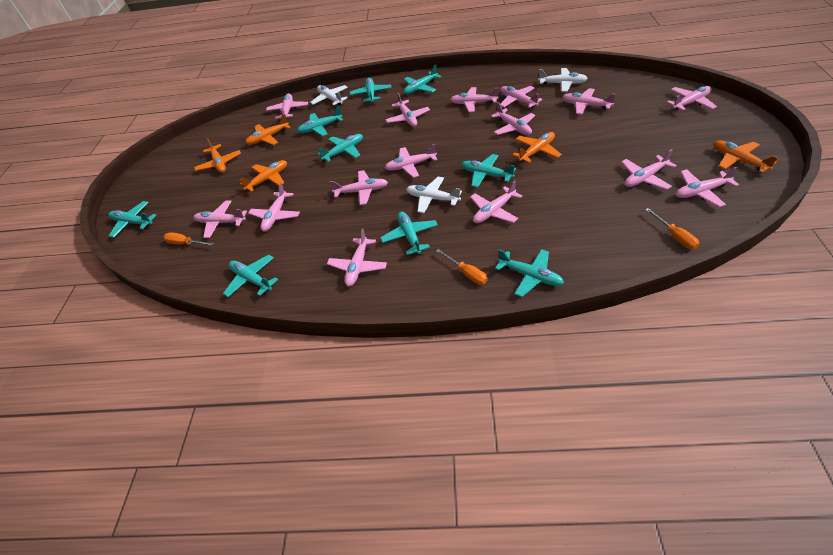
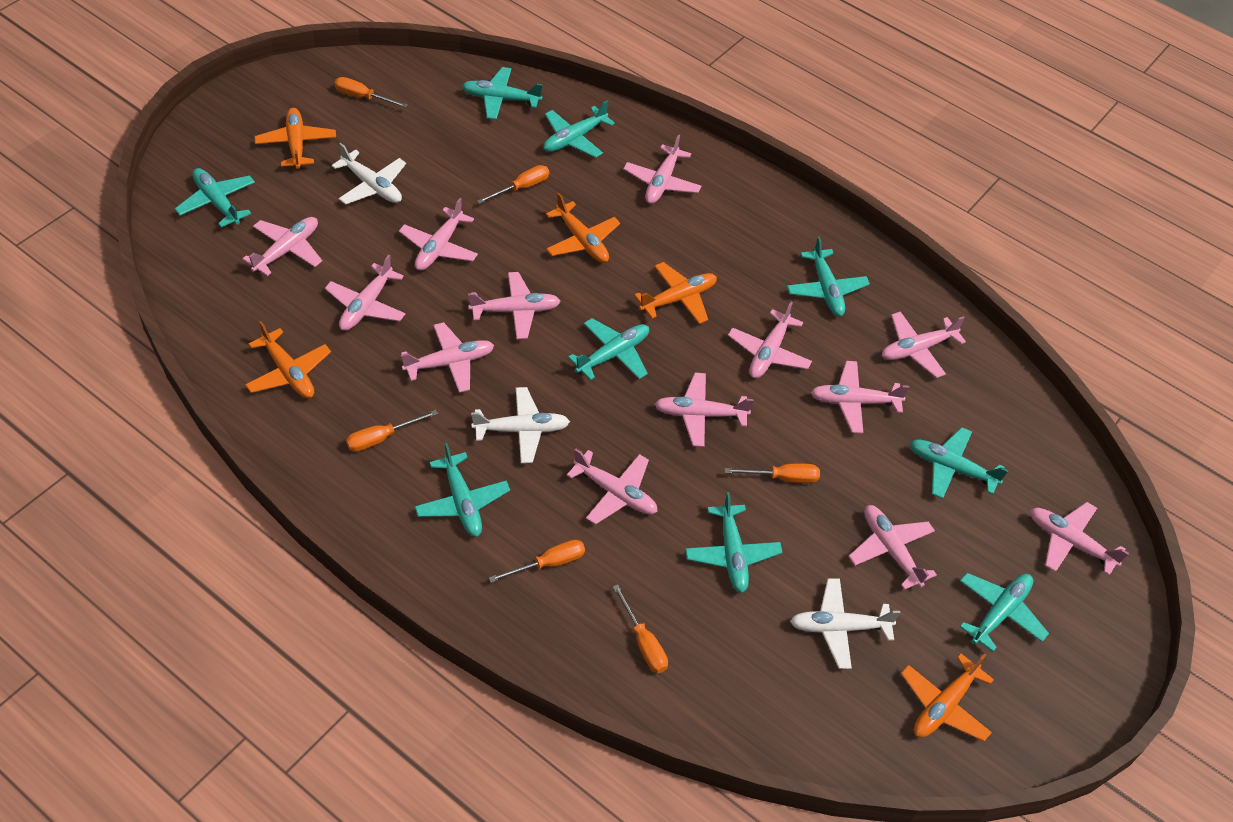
orange screwdriver: 3 -> 6
pink plane: 15 -> 13

